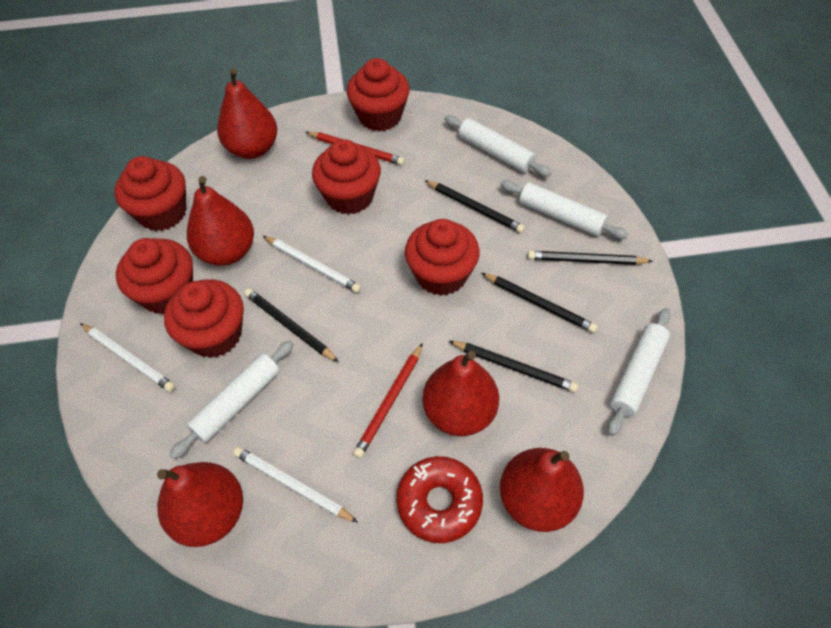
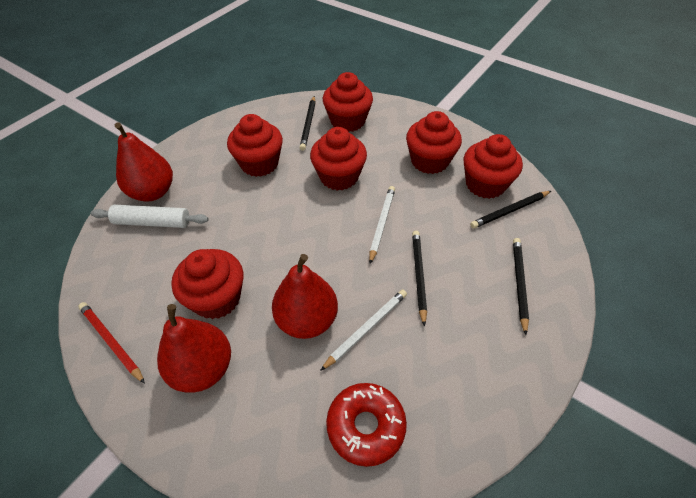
black pencil: 5 -> 4
red pear: 5 -> 3
red pencil: 2 -> 1
white pencil: 3 -> 2
white rolling pin: 4 -> 1

